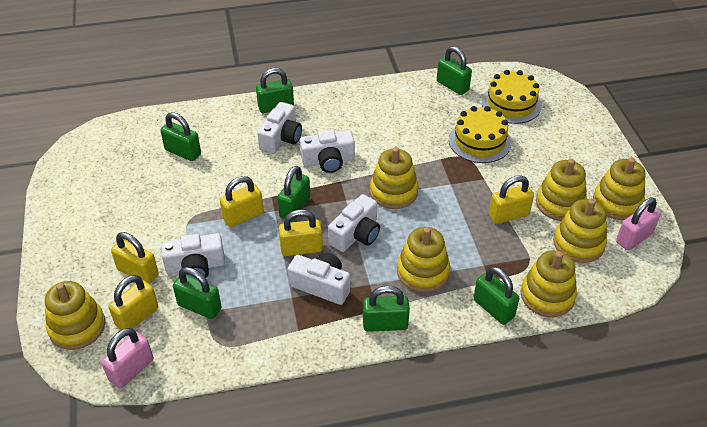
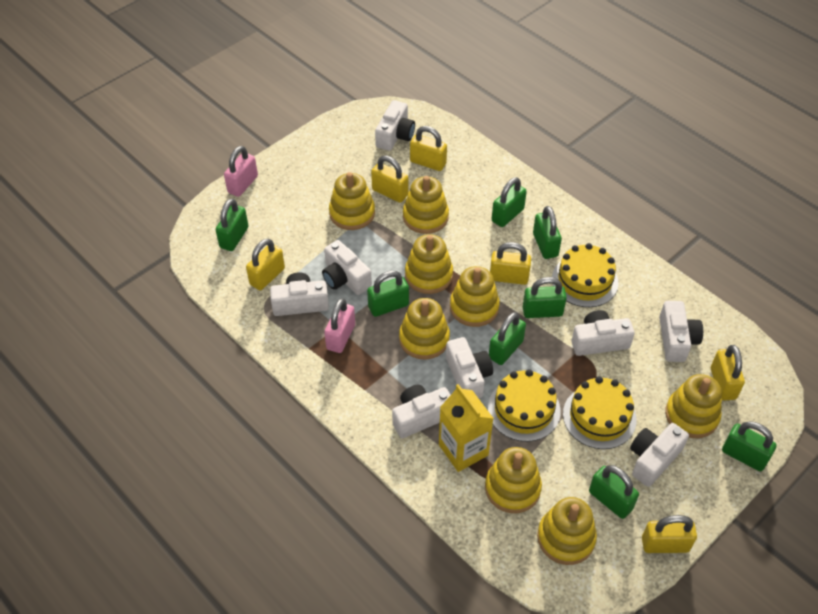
green padlock: 7 -> 8
white camera: 5 -> 8
yellow cake: 2 -> 3
yellow carton: 0 -> 1
yellow padlock: 5 -> 6
yellow stacking toy: 7 -> 8

